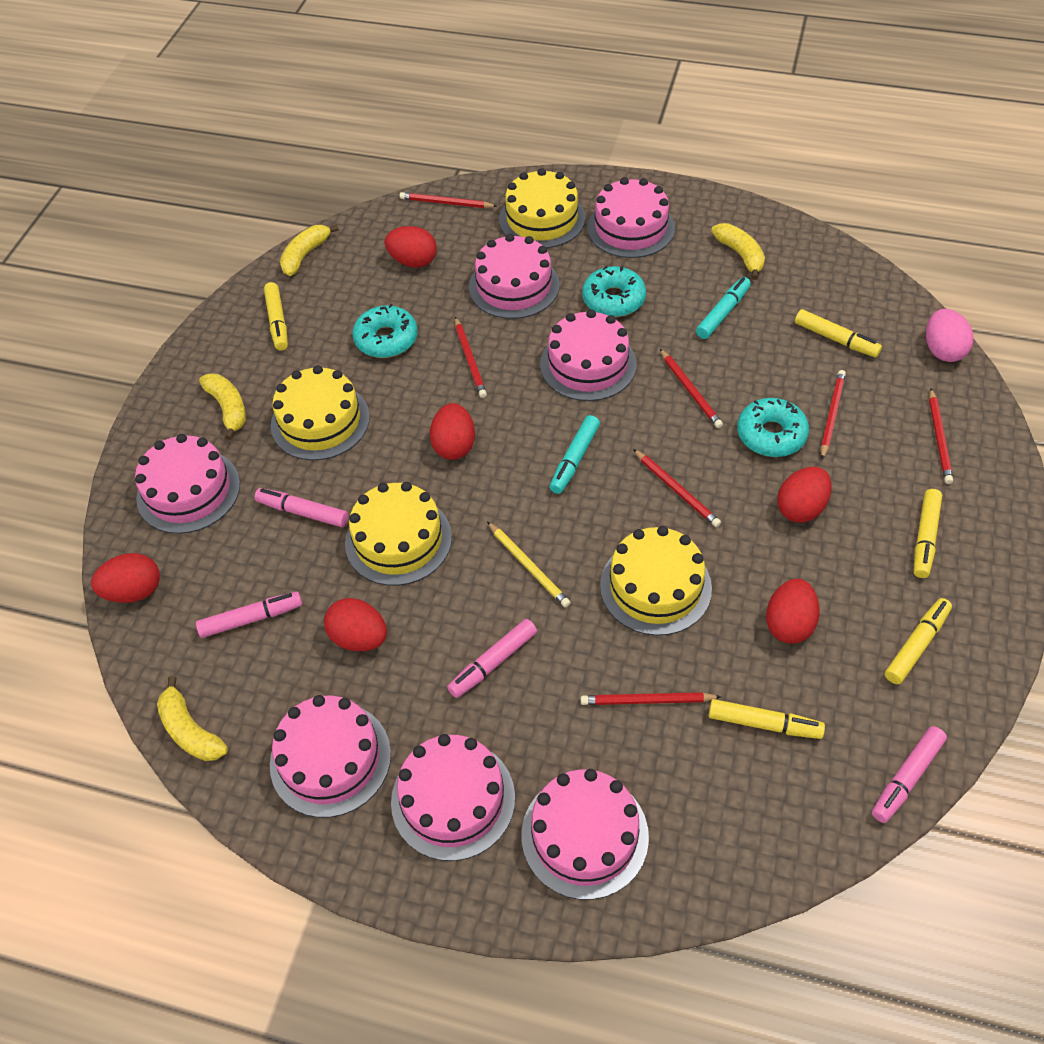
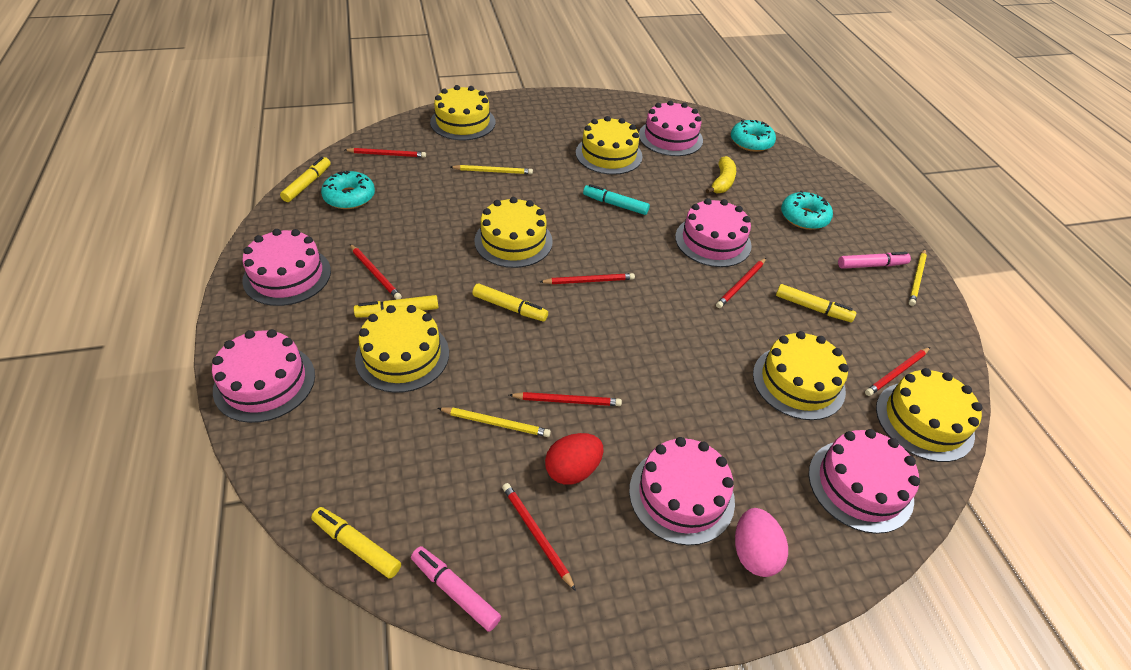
pink cake: 7 -> 6
pink marker: 4 -> 2
red egg: 6 -> 1
turquoise marker: 2 -> 1
yellow banana: 4 -> 1
yellow cake: 4 -> 6
yellow pencil: 1 -> 3

